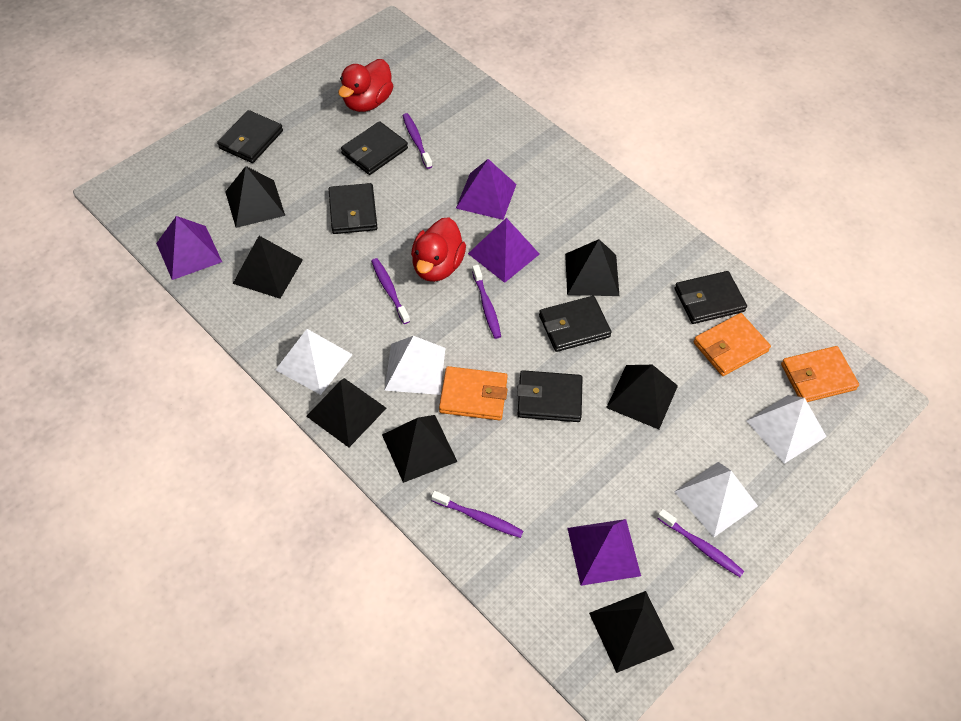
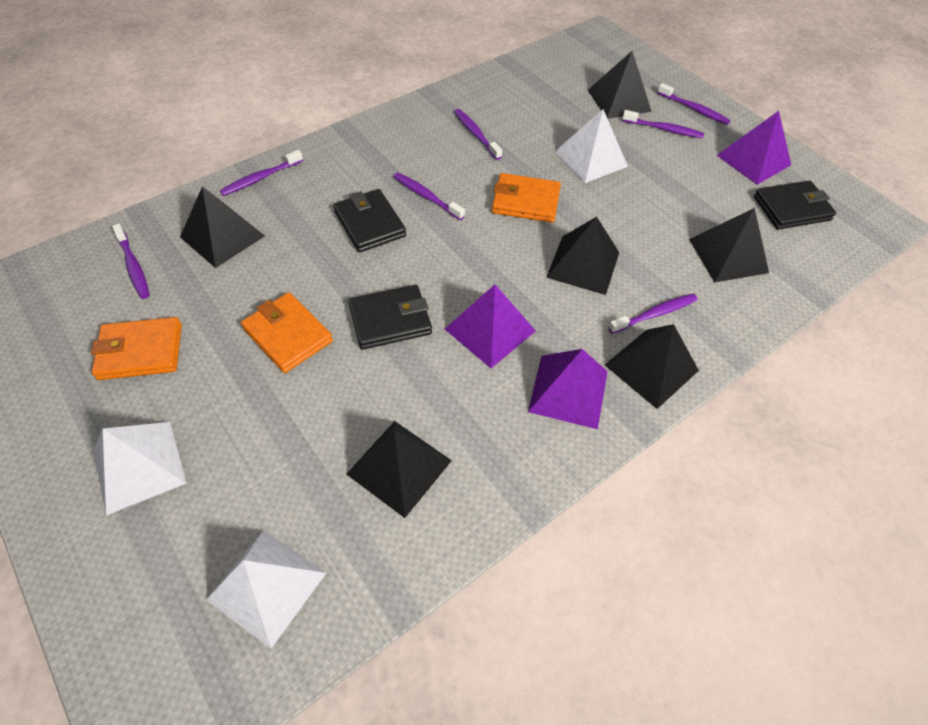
black pyramid: 7 -> 6
black wallet: 6 -> 3
purple pyramid: 4 -> 3
purple toothbrush: 5 -> 7
red duck: 2 -> 0
white pyramid: 4 -> 3

